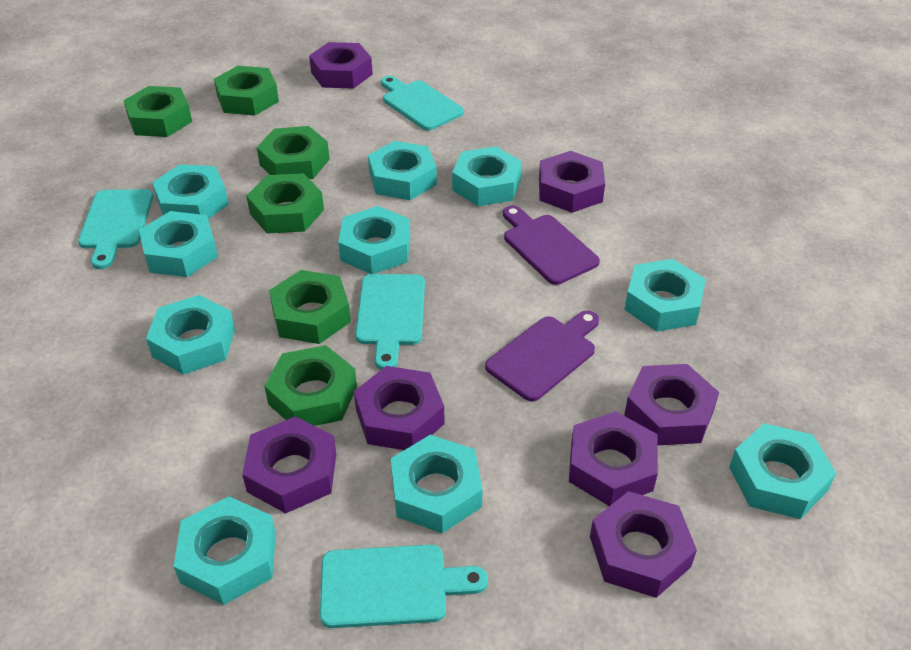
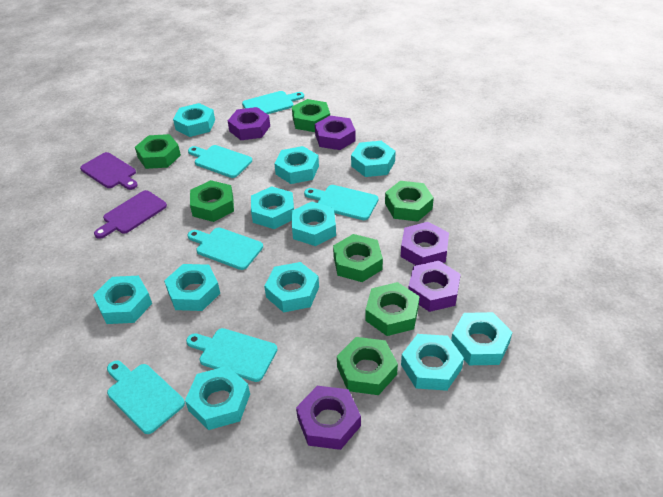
green nut: 6 -> 7
purple nut: 7 -> 5
turquoise cutting board: 4 -> 6
turquoise nut: 10 -> 11

